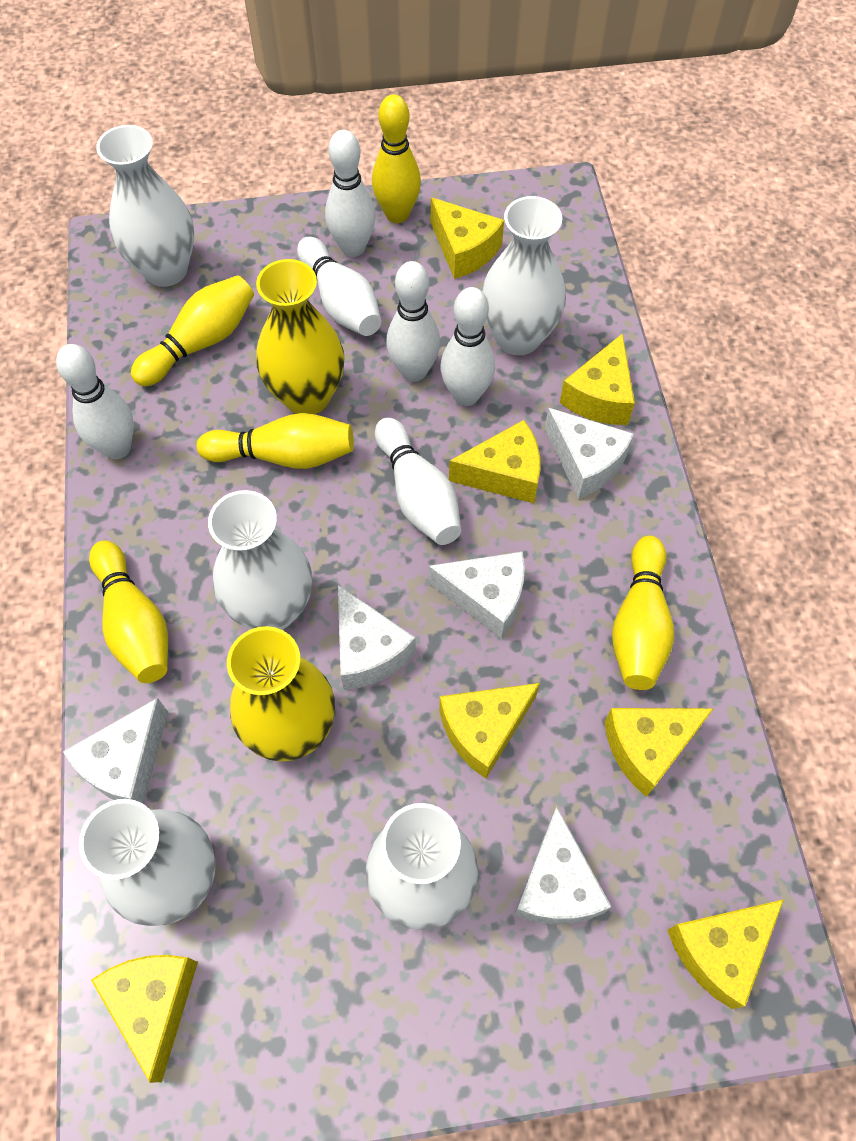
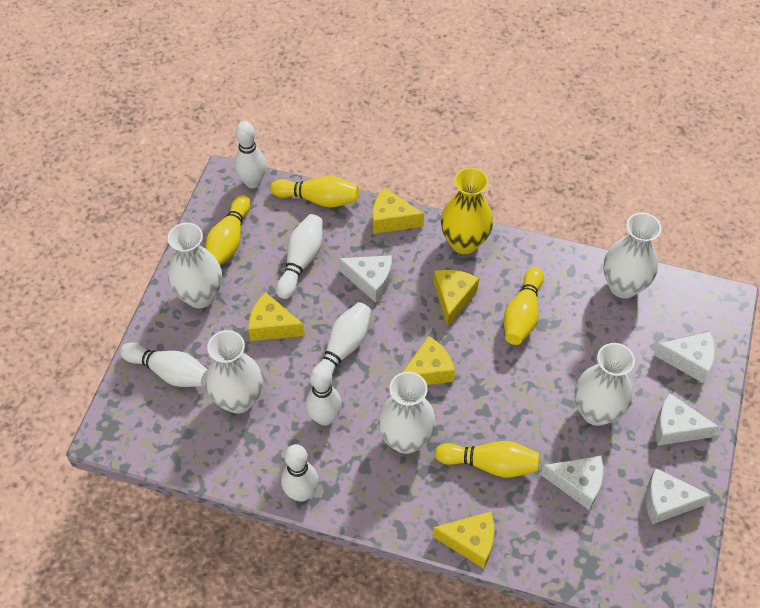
yellow bowling pin: 5 -> 4
yellow cheese: 7 -> 5
yellow vase: 2 -> 1

